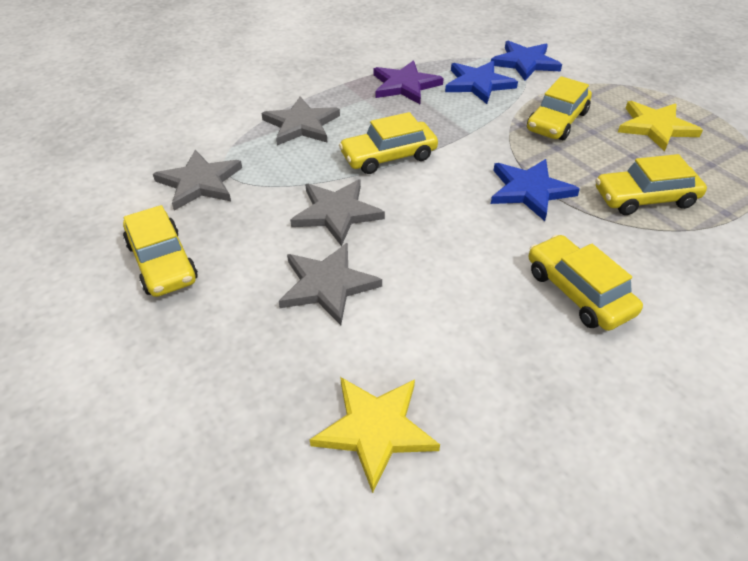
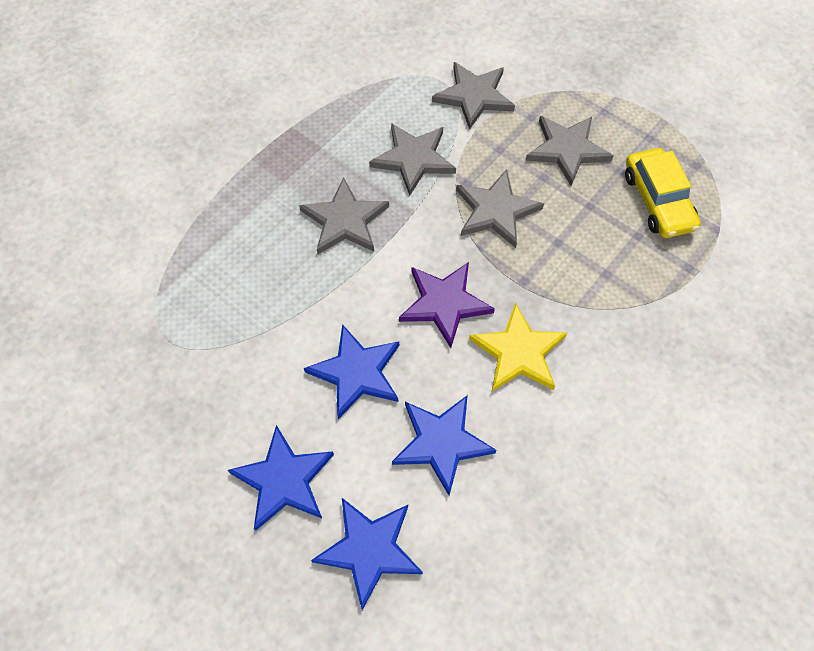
blue star: 3 -> 4
grey star: 4 -> 5
yellow car: 5 -> 1
yellow star: 2 -> 1

